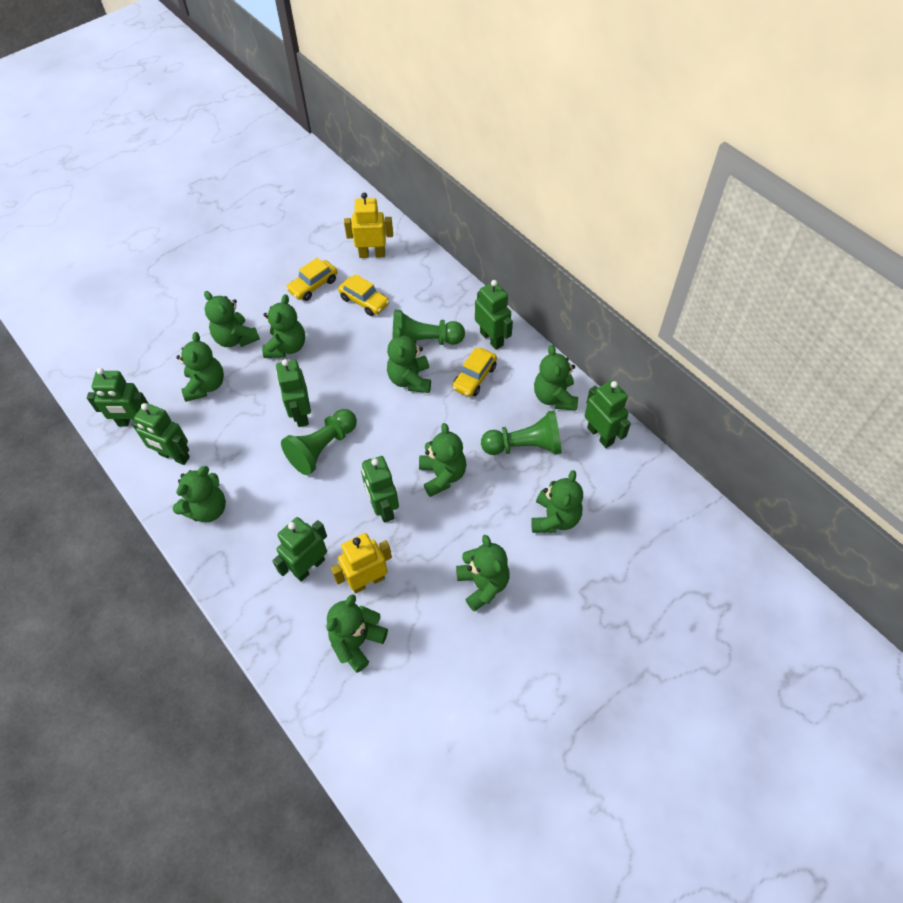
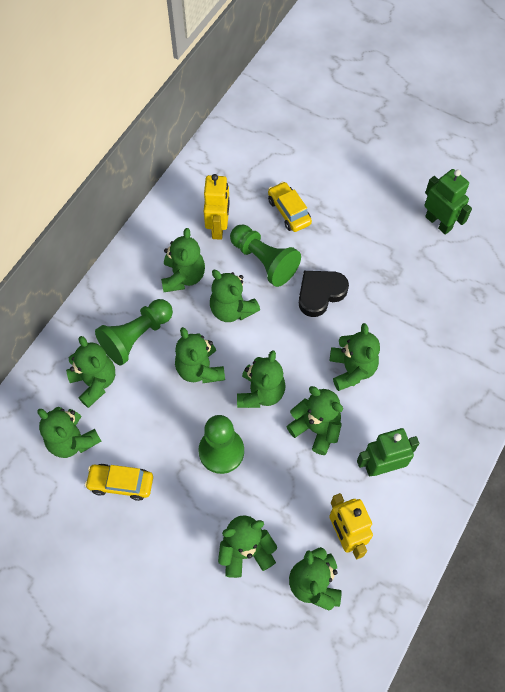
black heart: 0 -> 1
green robot: 7 -> 2
yellow car: 3 -> 2

